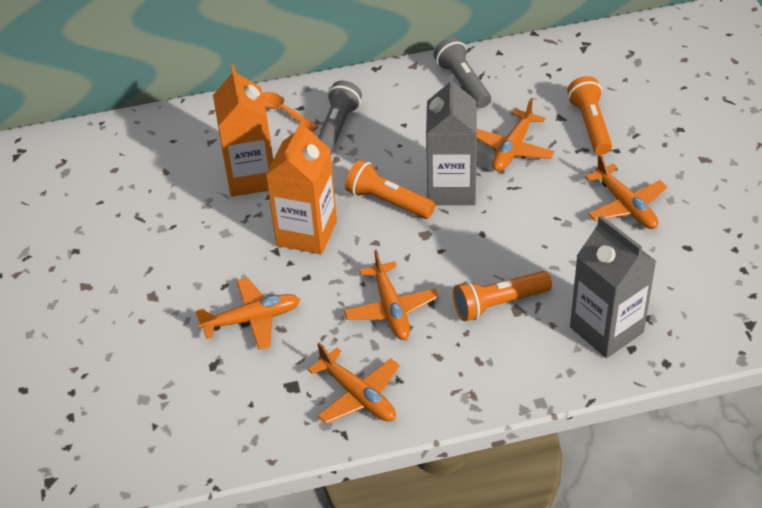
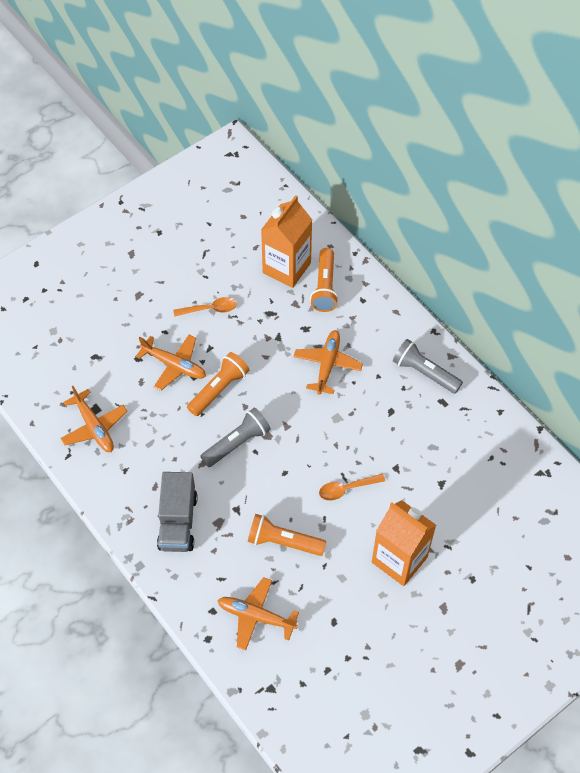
grey carton: 2 -> 0
grey truck: 0 -> 1
orange plane: 5 -> 4
orange spoon: 1 -> 2

